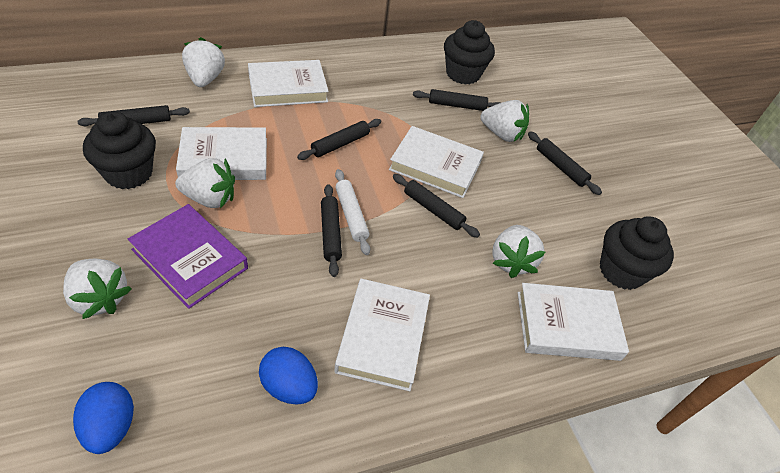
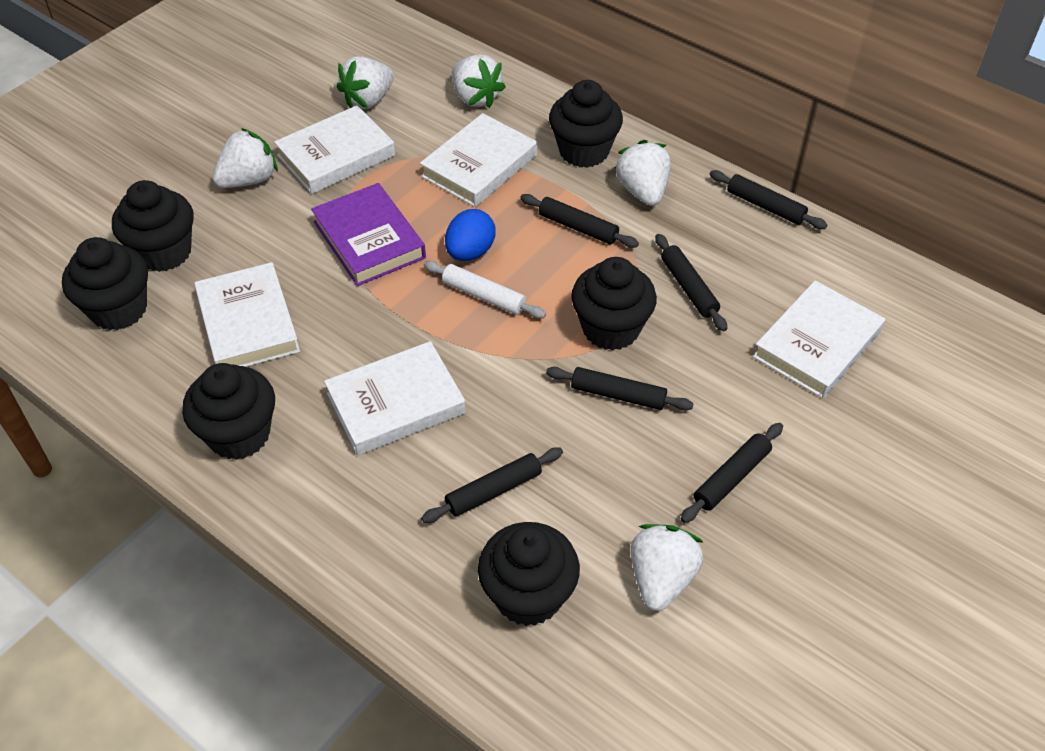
black cupcake: 3 -> 6
blue egg: 2 -> 1

